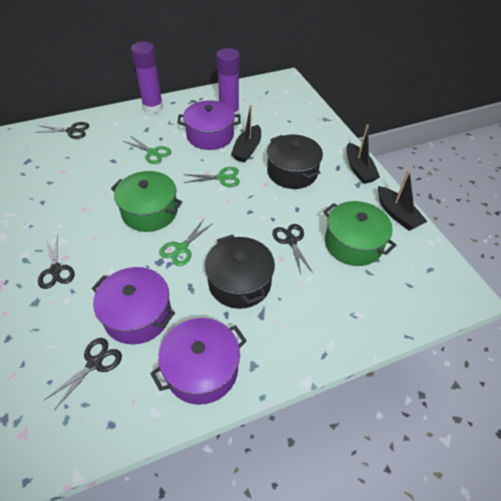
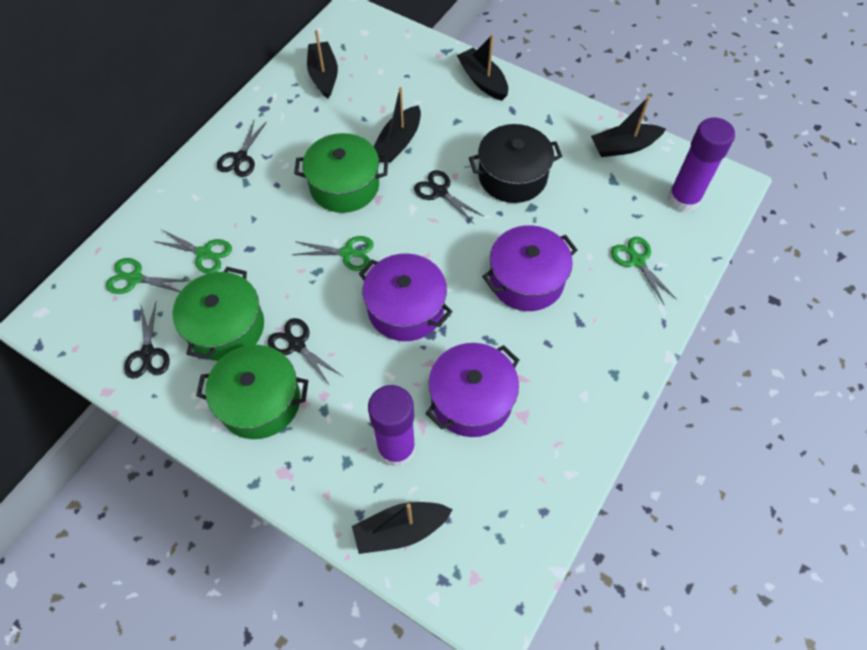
black boat: 3 -> 5
black pot: 2 -> 1
green pot: 2 -> 3
green scissors: 3 -> 4

